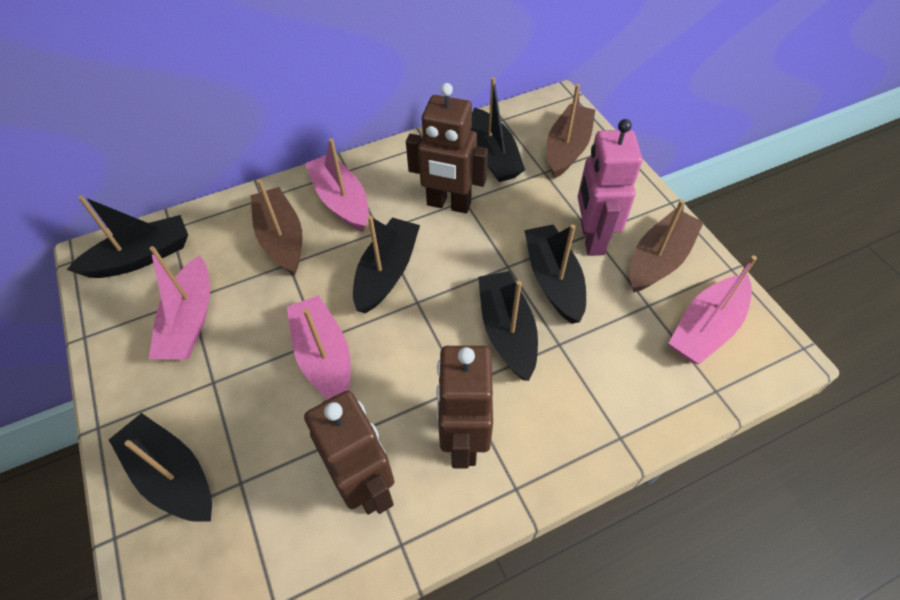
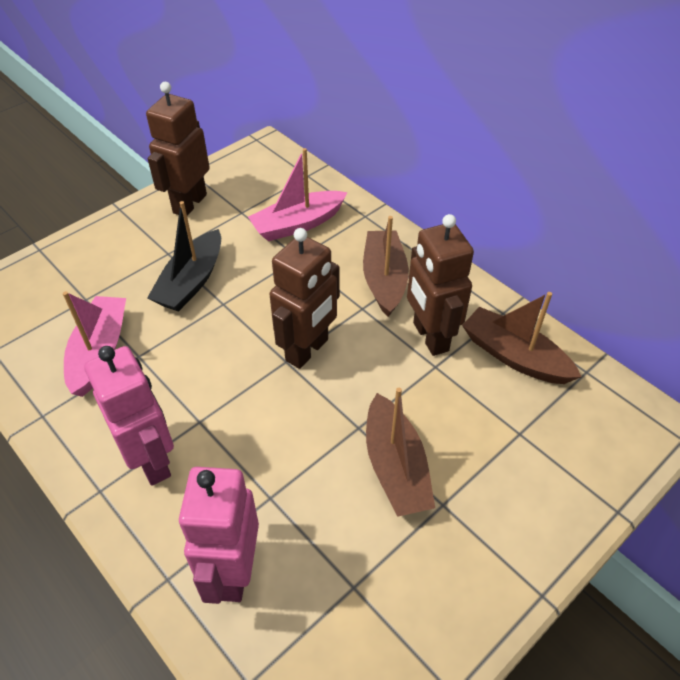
black boat: 6 -> 1
pink boat: 4 -> 2
pink robot: 1 -> 2

